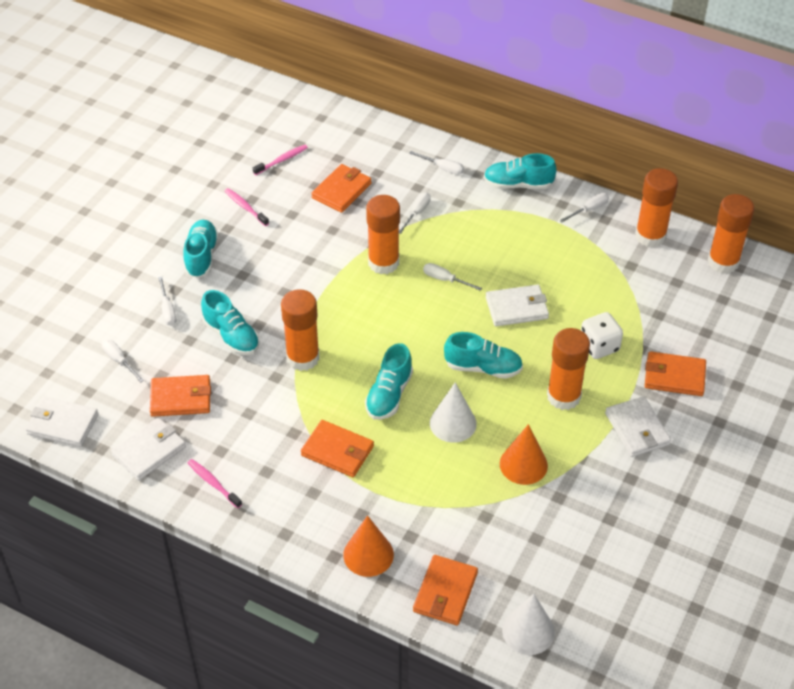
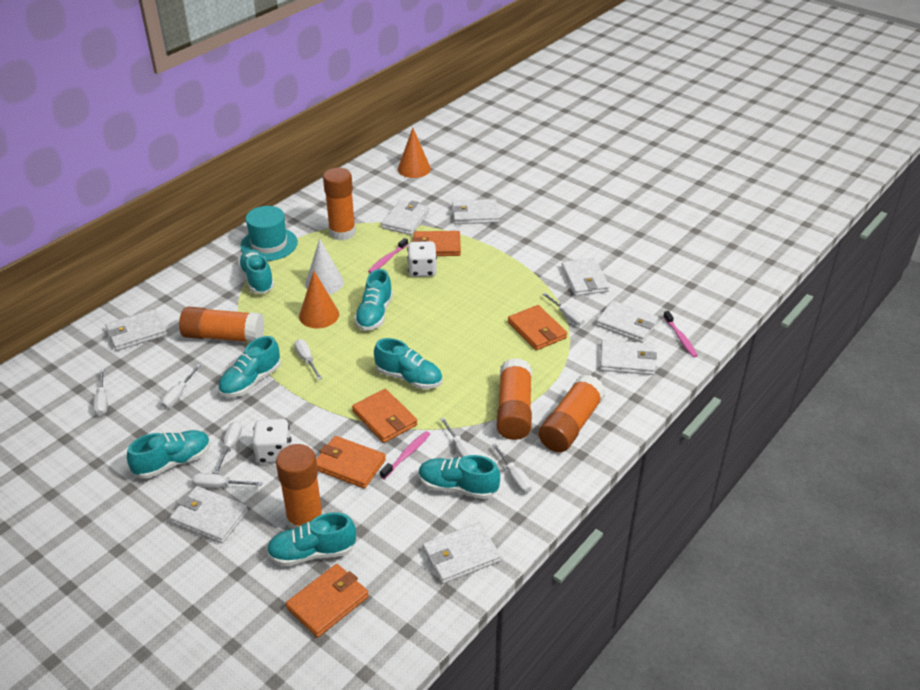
turquoise hat: 0 -> 1
turquoise shoe: 5 -> 7
white cone: 2 -> 1
white dice: 1 -> 2
white screwdriver: 6 -> 8
white wallet: 4 -> 8

